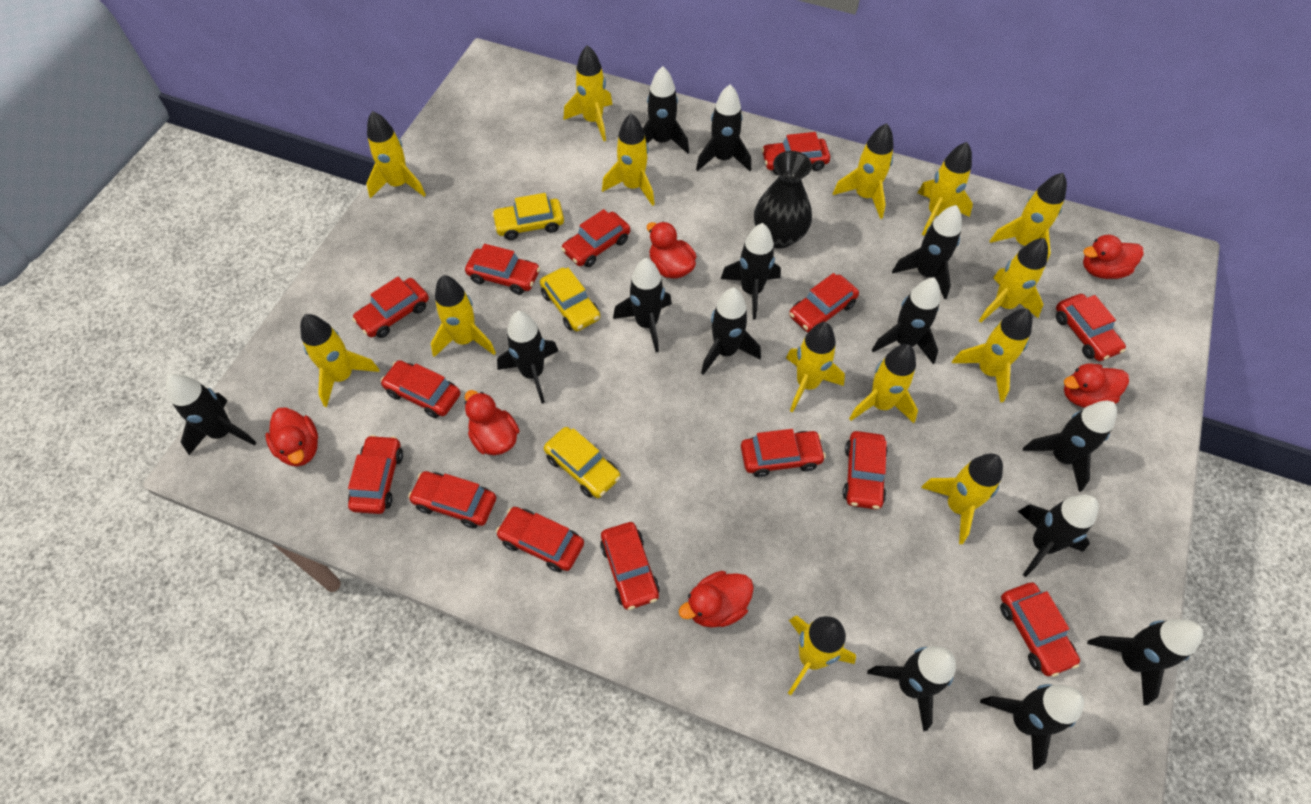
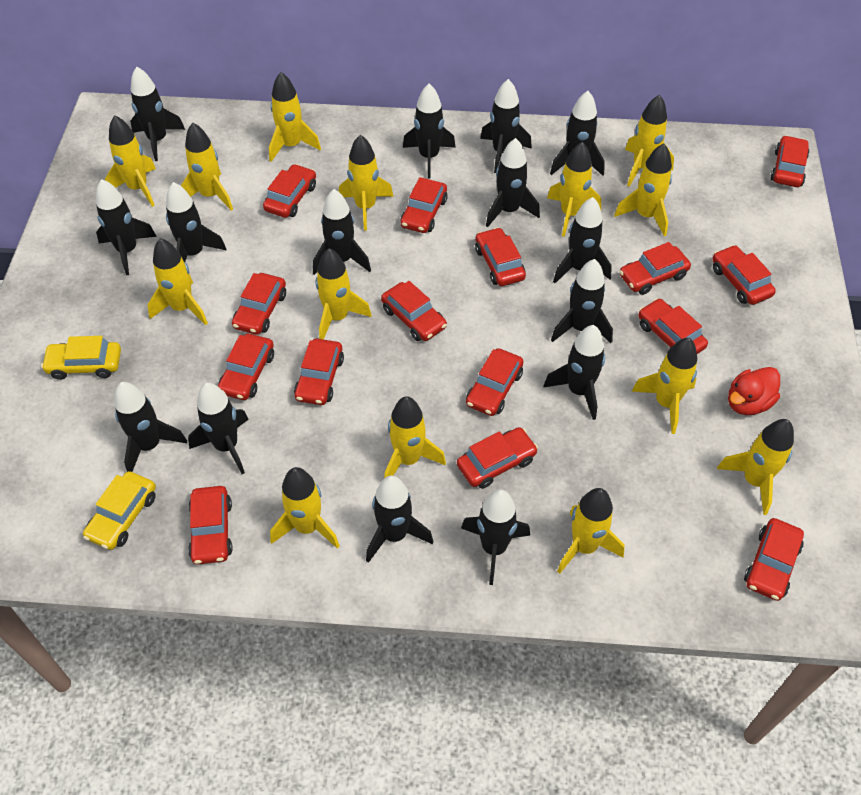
black rocket: 14 -> 15
black vase: 1 -> 0
red car: 14 -> 15
red duck: 6 -> 1
yellow car: 3 -> 2

